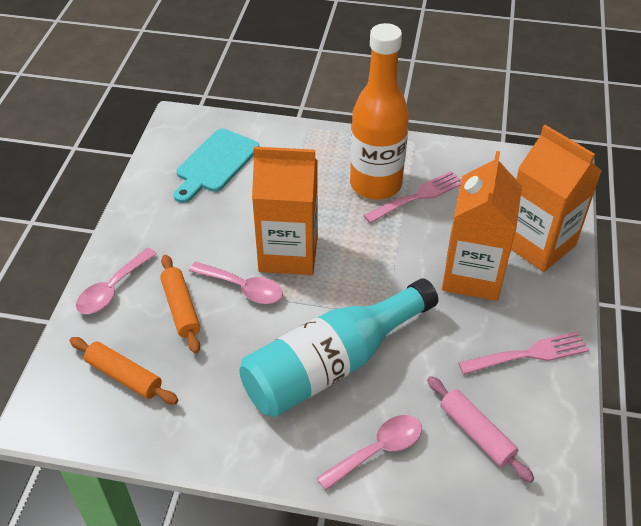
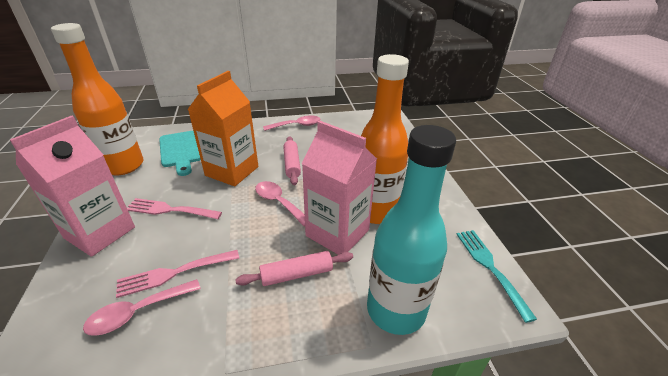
orange bottle: 1 -> 2
orange carton: 3 -> 1
orange rolling pin: 2 -> 0
pink carton: 0 -> 2
pink rolling pin: 1 -> 2
turquoise fork: 0 -> 1

